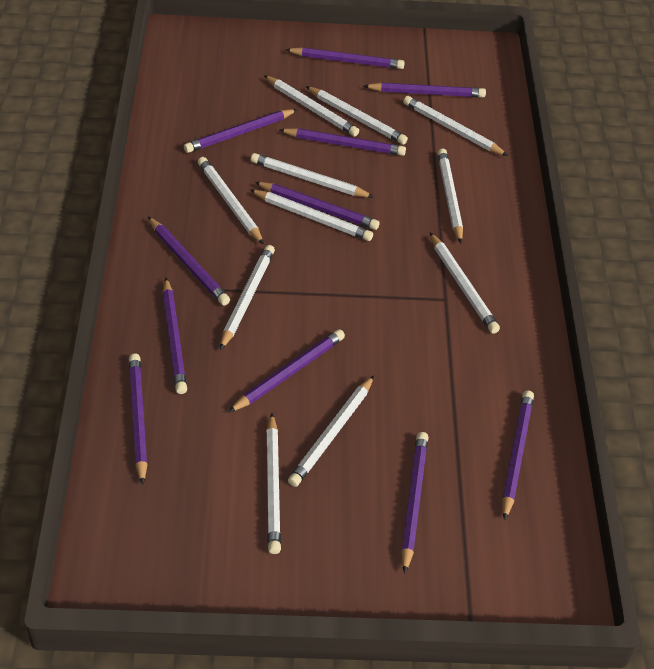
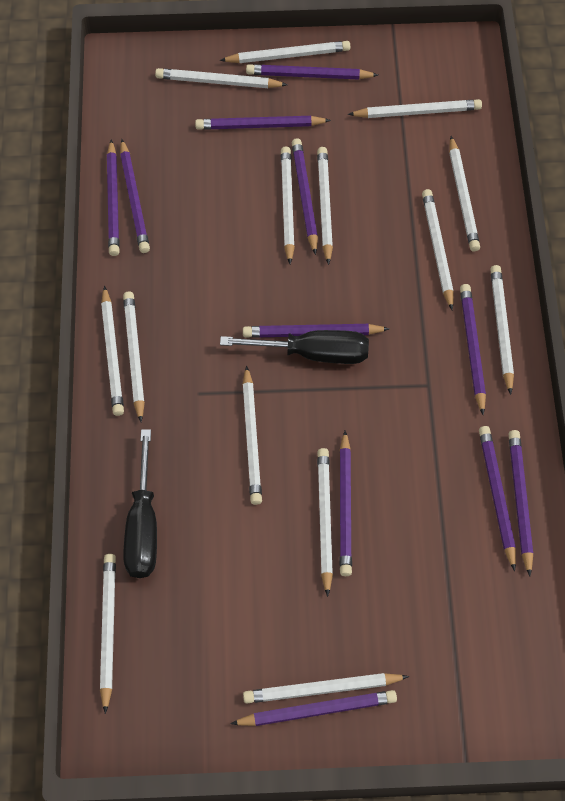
black screwdriver: 0 -> 2
white pencil: 11 -> 14

